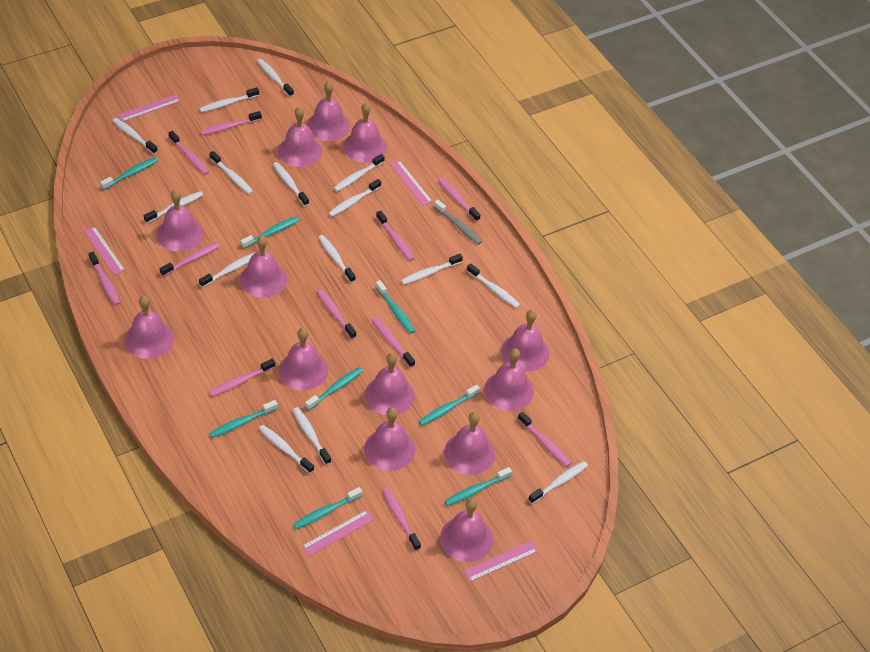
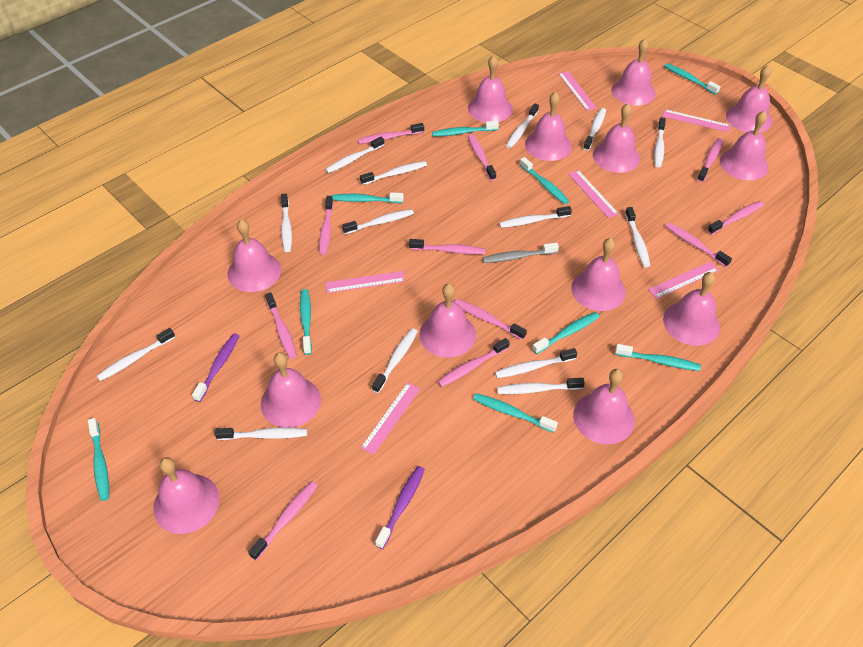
pink ruler: 5 -> 6
purple toothbrush: 0 -> 2
turquoise toothbrush: 8 -> 9
white toothbrush: 15 -> 14

